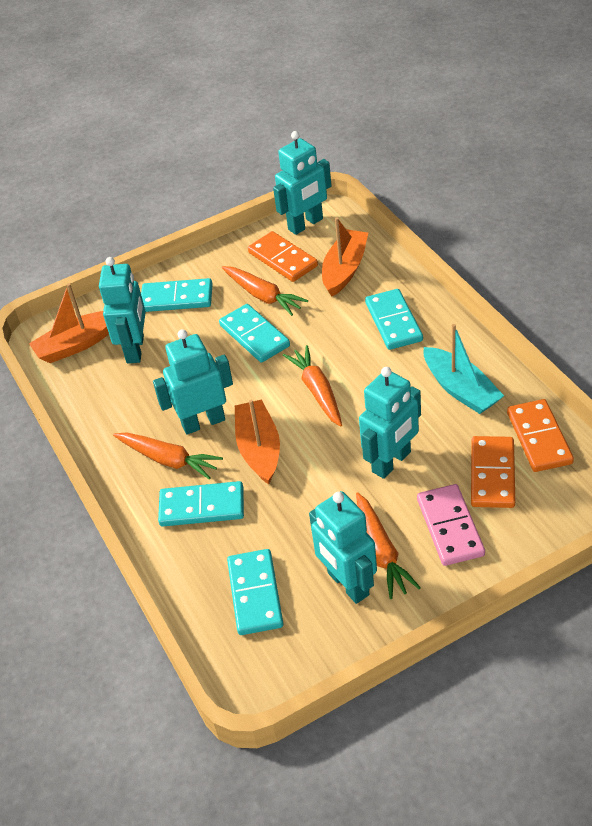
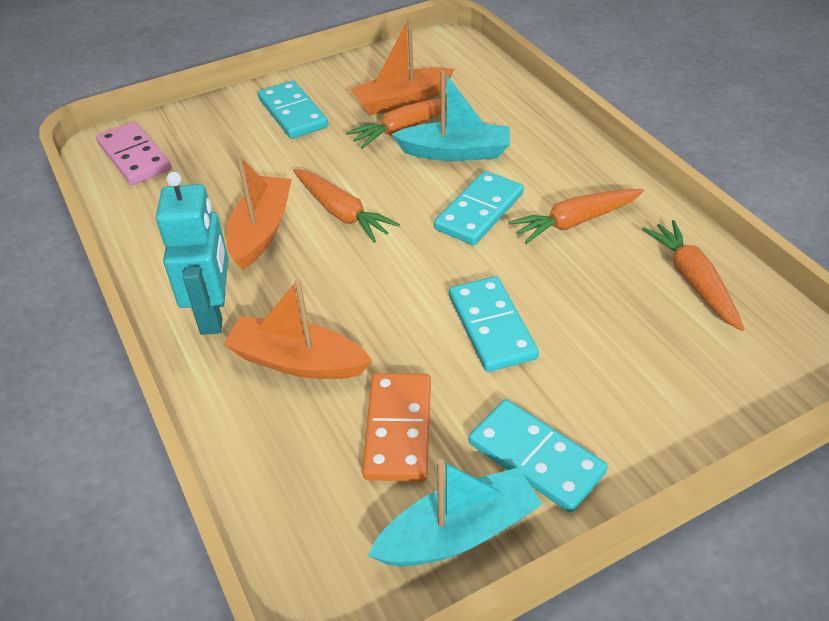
orange domino: 3 -> 1
turquoise boat: 1 -> 2
turquoise domino: 5 -> 4
turquoise robot: 5 -> 1

